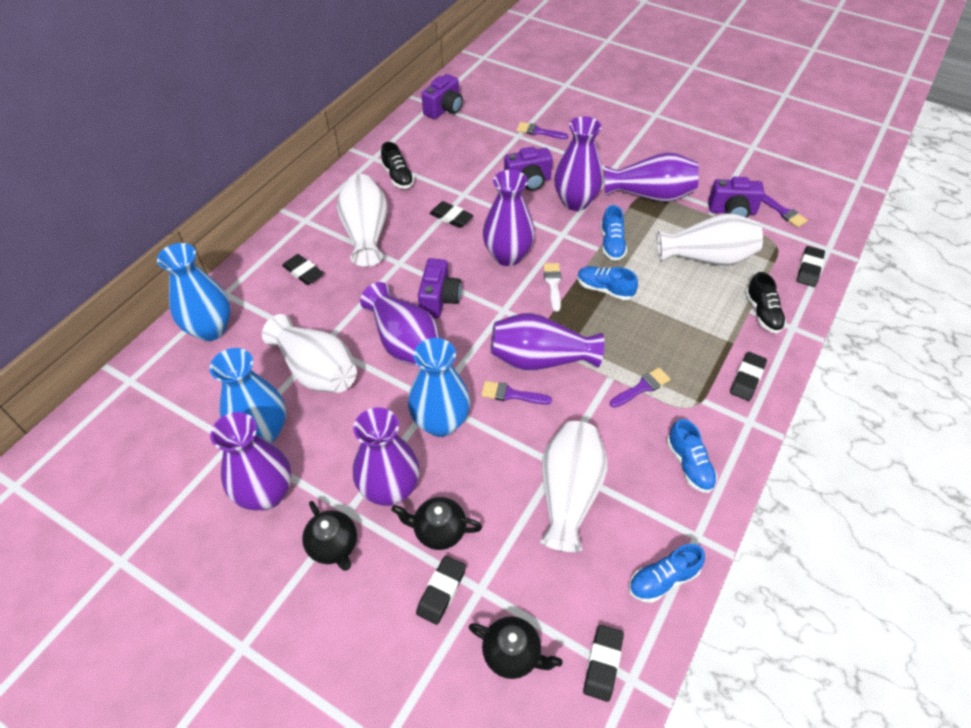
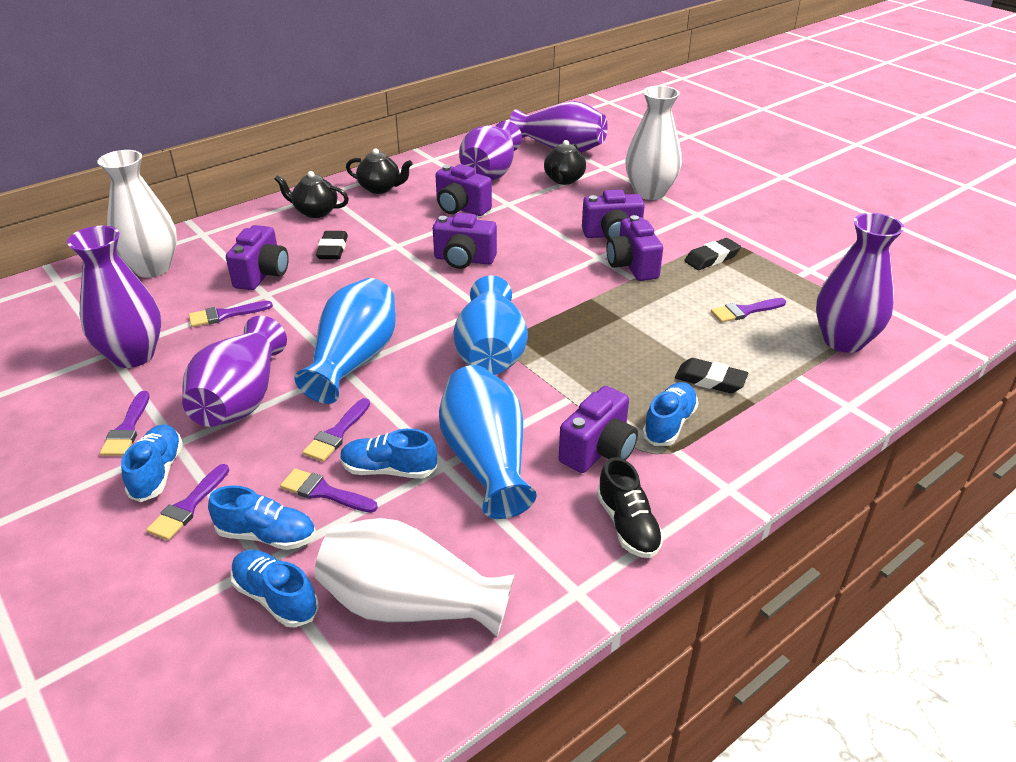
black eraser: 6 -> 3
black shoe: 2 -> 1
blue shoe: 4 -> 5
purple brush: 4 -> 6
purple camera: 4 -> 6
purple vase: 7 -> 5
white brush: 1 -> 0
white vase: 4 -> 3

